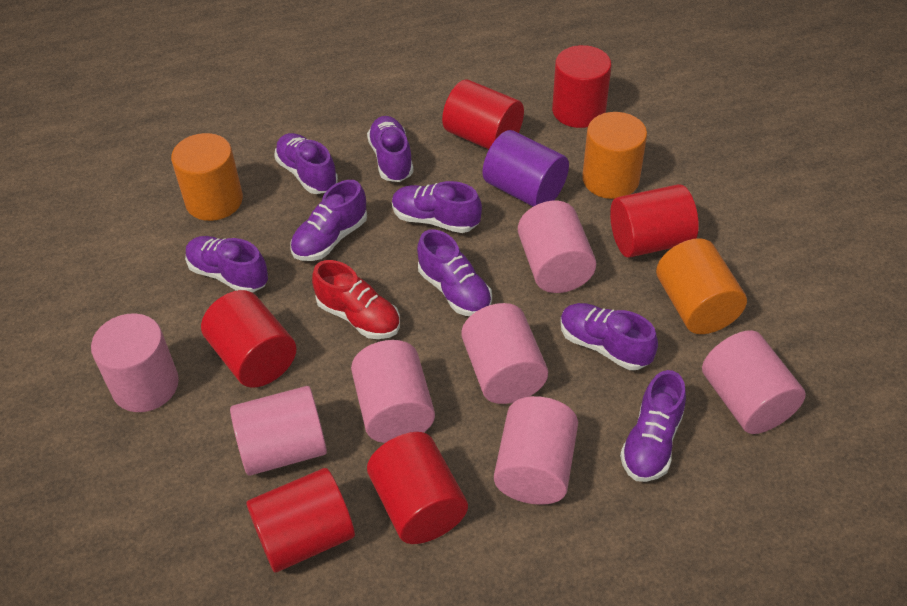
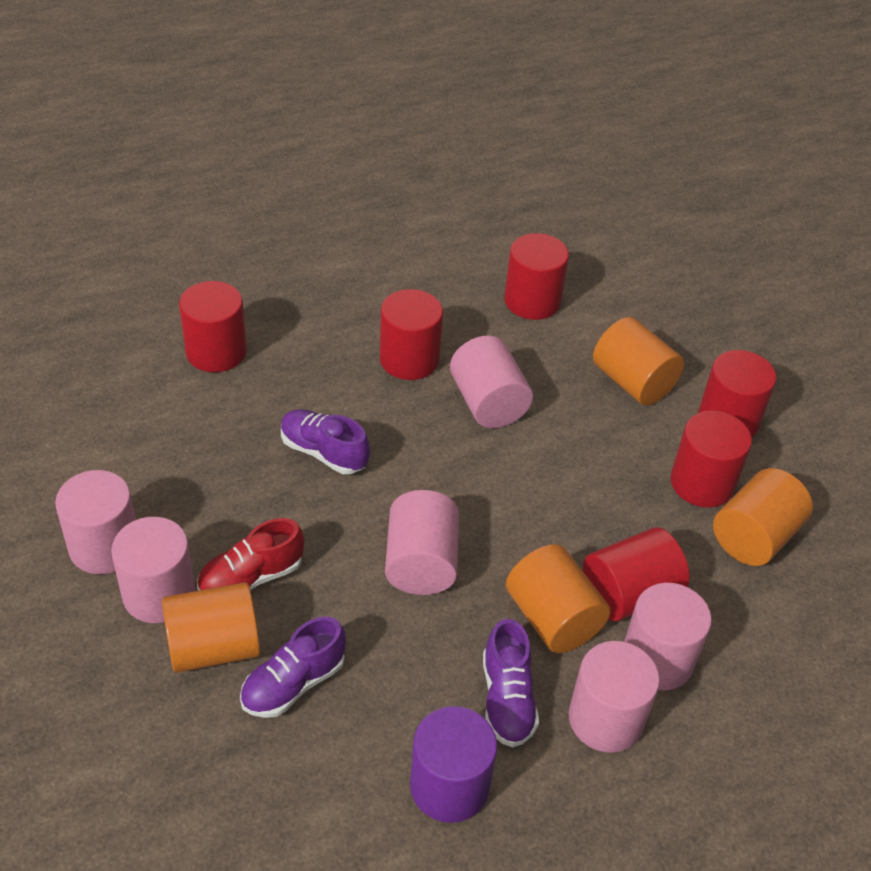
orange cylinder: 3 -> 4
pink cylinder: 7 -> 6
purple shoe: 8 -> 3

